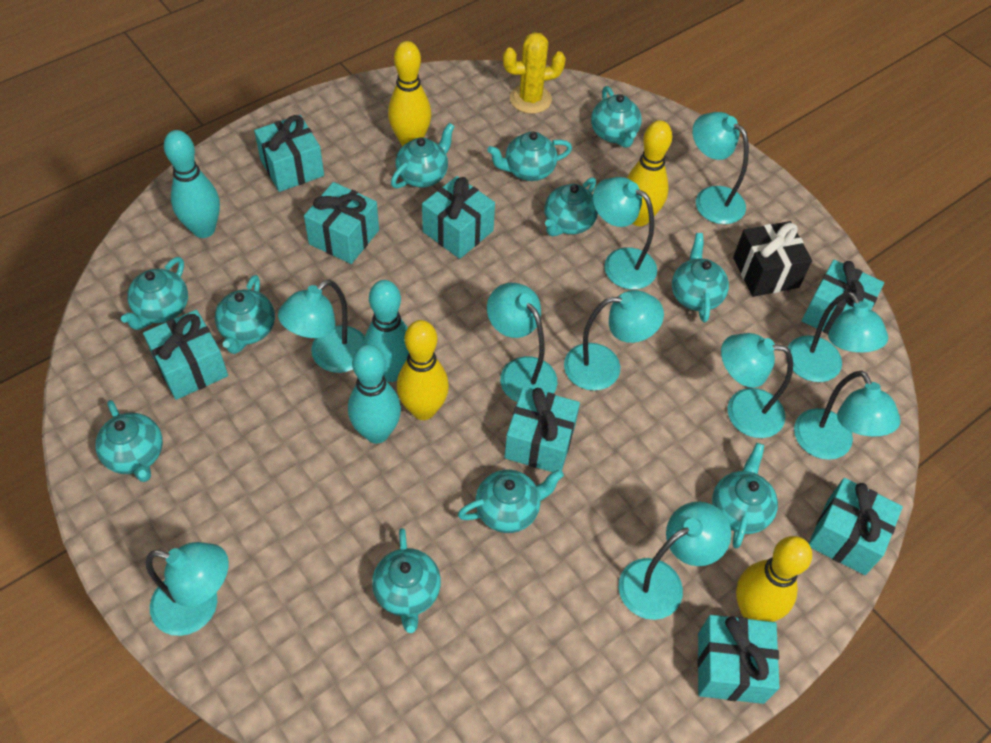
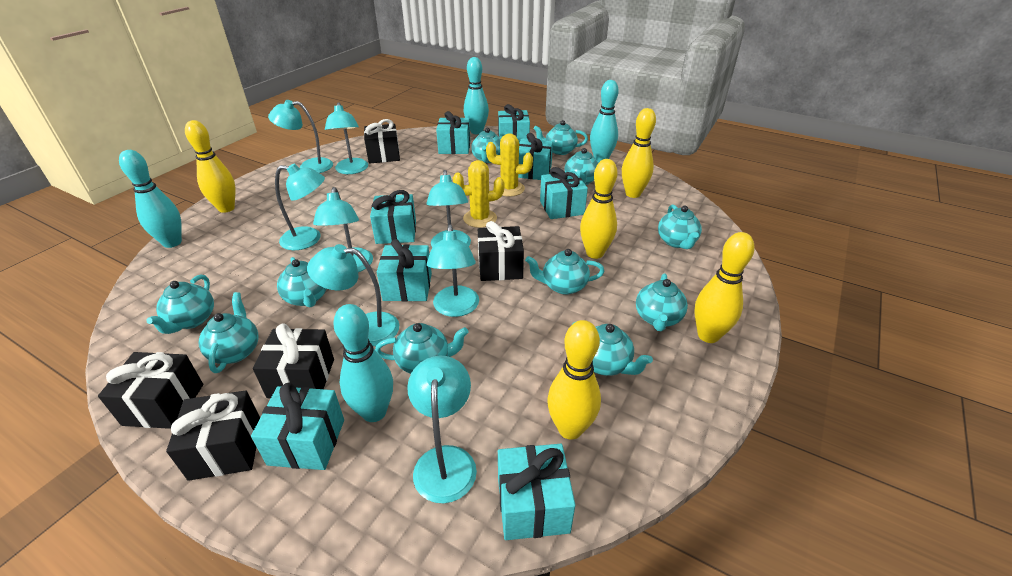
black gift: 1 -> 5
turquoise bowling pin: 3 -> 4
turquoise lamp: 10 -> 8
yellow bowling pin: 4 -> 5
yellow cactus: 1 -> 2

